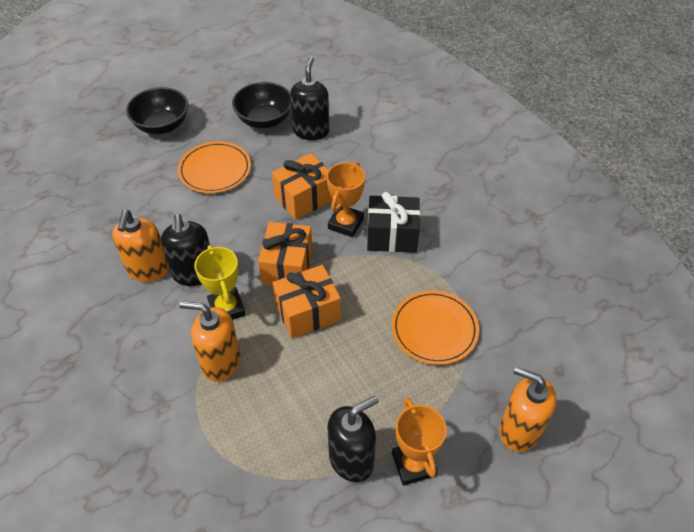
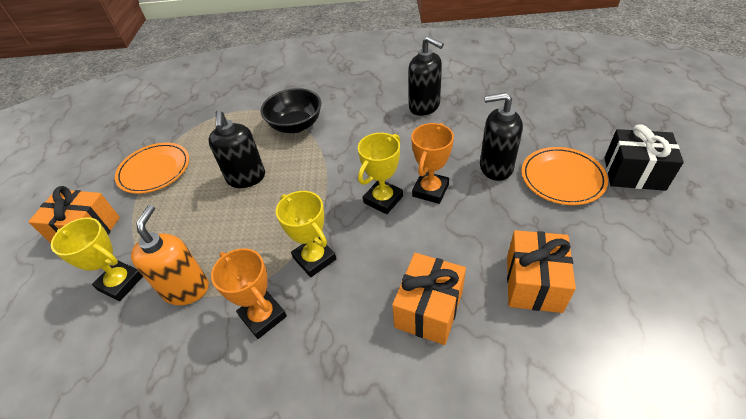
black bowl: 2 -> 1
orange soap dispenser: 3 -> 1
yellow trophy: 1 -> 3

